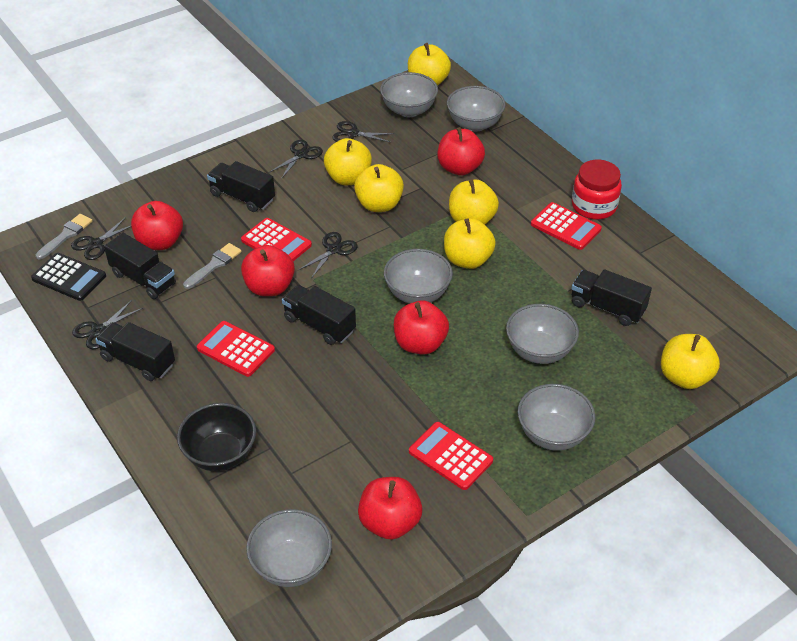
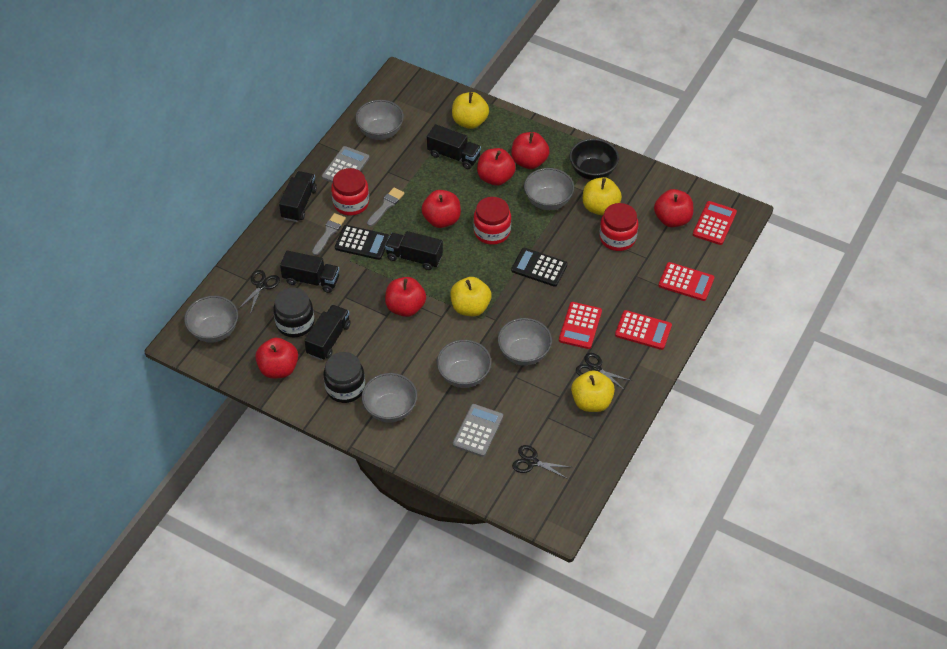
black calculator: 1 -> 2
black jar: 0 -> 2
black scissors: 5 -> 3
grey calculator: 0 -> 2
red apple: 5 -> 6
red jar: 1 -> 3
yellow apple: 6 -> 4

